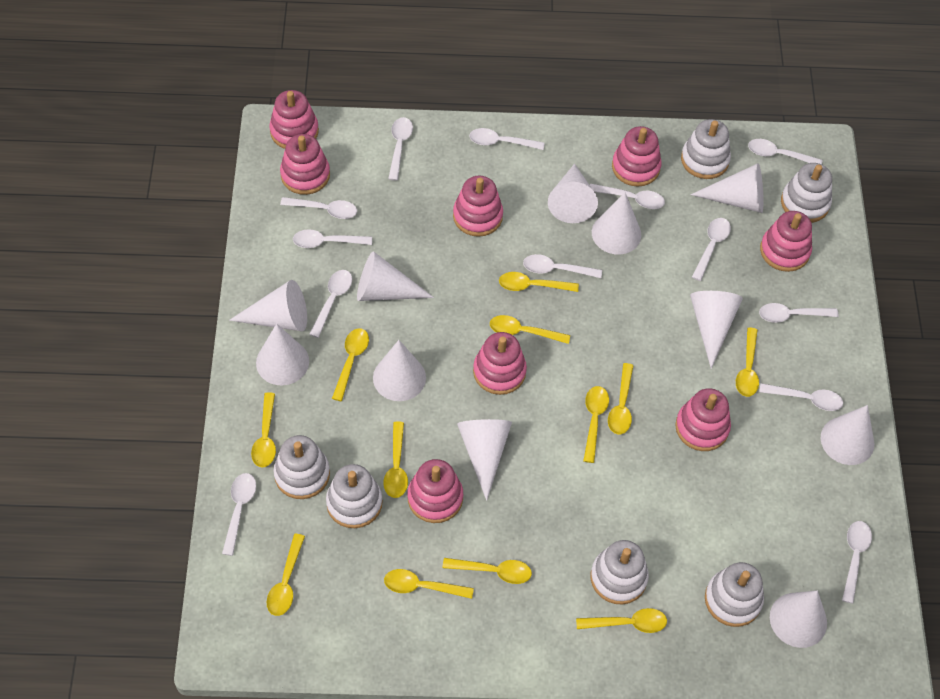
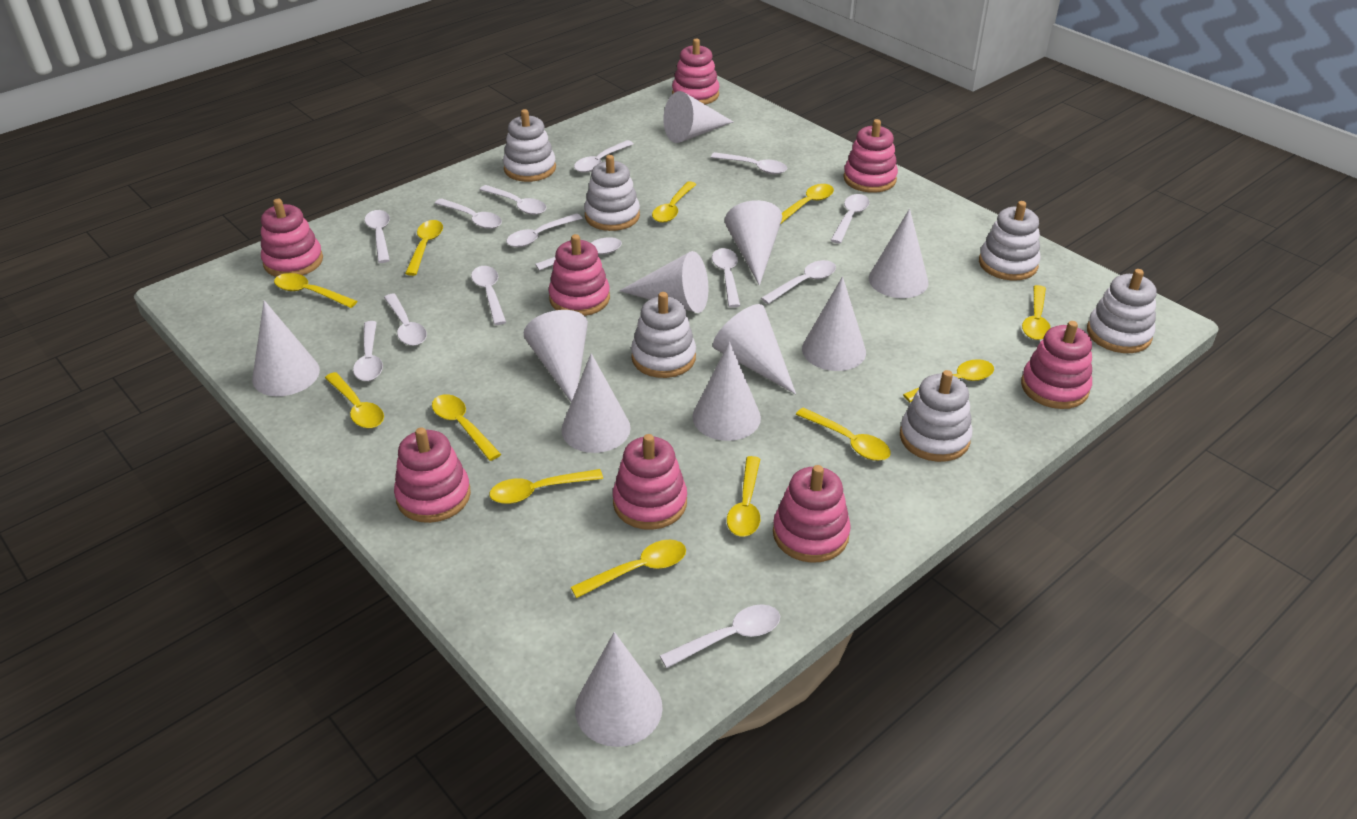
white spoon: 13 -> 14

